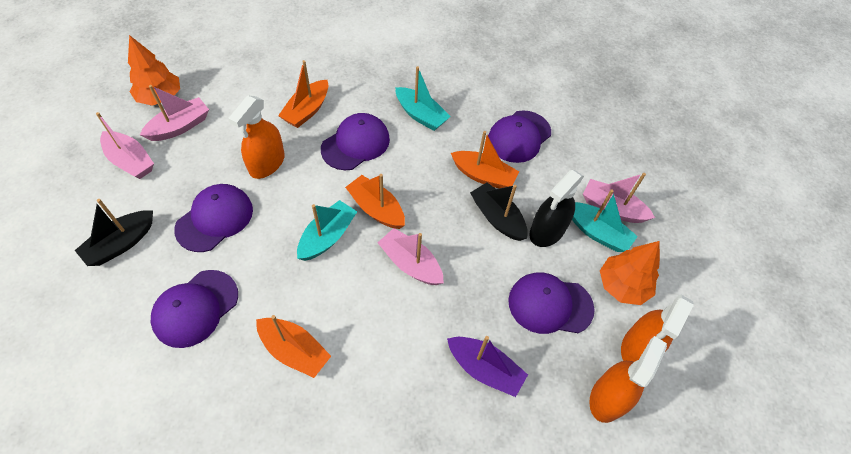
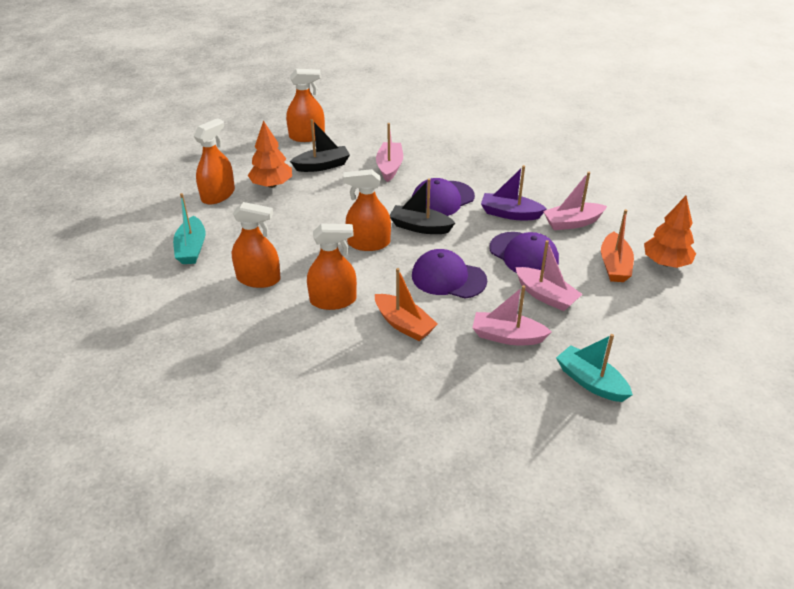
black spray bottle: 1 -> 0
orange boat: 4 -> 2
orange spray bottle: 3 -> 5
purple cap: 5 -> 3
turquoise boat: 3 -> 2

